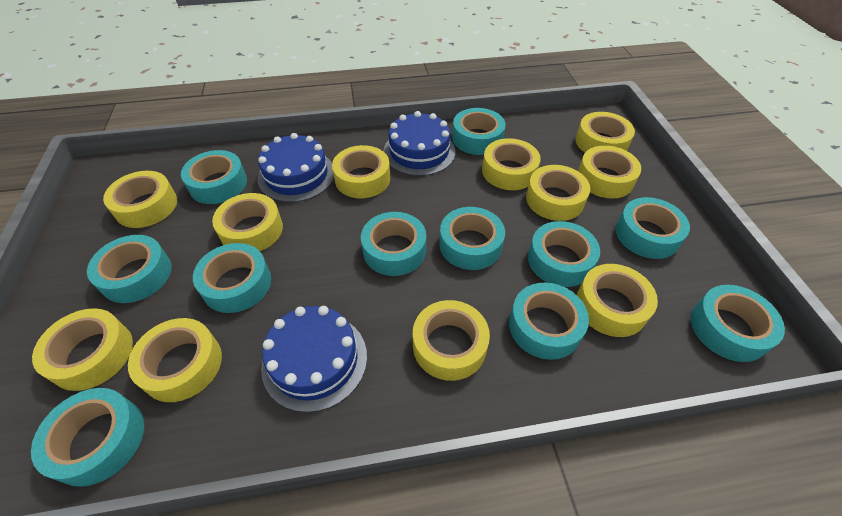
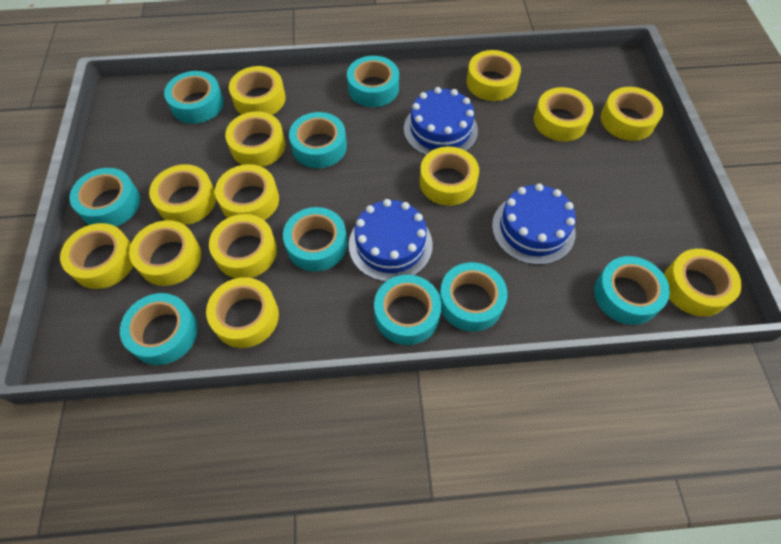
turquoise tape: 11 -> 9
yellow tape: 11 -> 13

